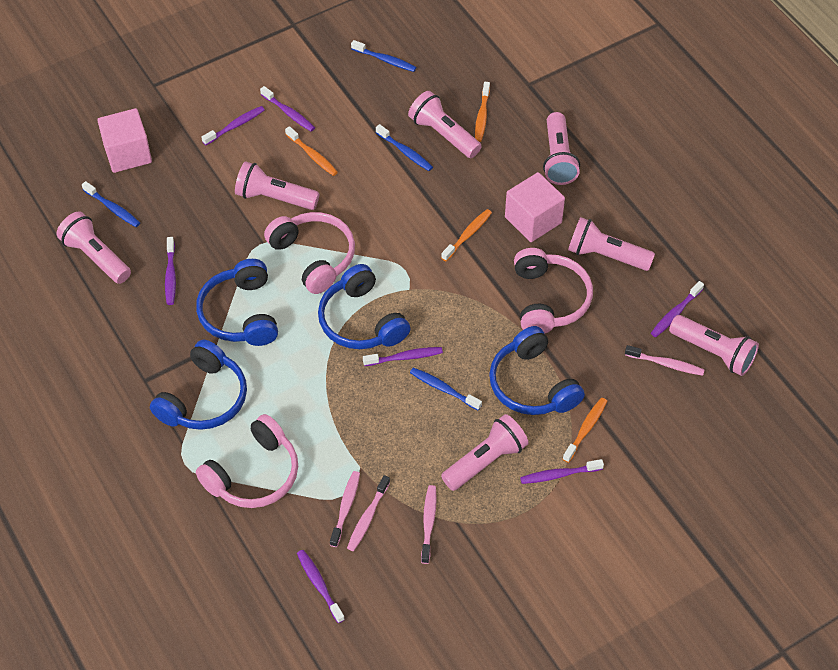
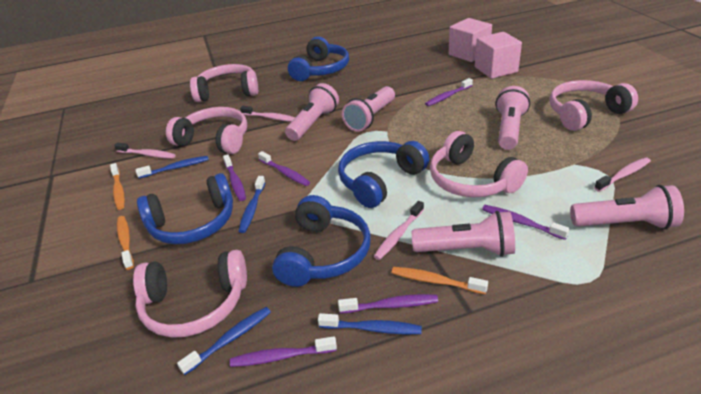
orange toothbrush: 4 -> 3
pink flashlight: 7 -> 5
pink headphones: 3 -> 5
purple toothbrush: 7 -> 6

